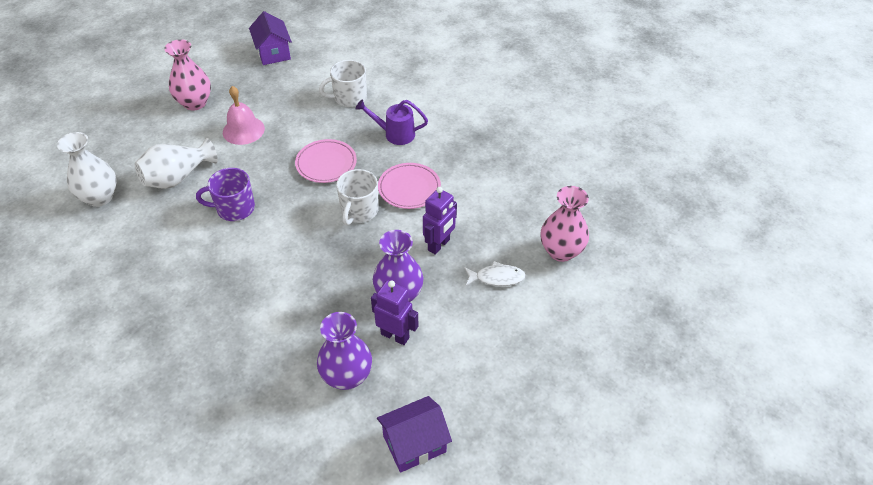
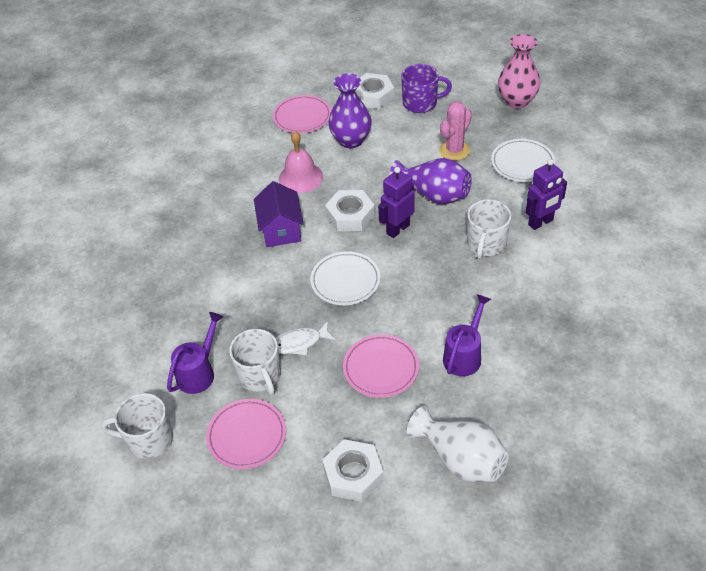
pink cactus: 0 -> 1
pink plate: 2 -> 3
pink vase: 2 -> 1
purple house: 2 -> 1
purple watering can: 1 -> 2
white mug: 2 -> 3
white nut: 0 -> 3
white plate: 0 -> 2
white vase: 2 -> 1

